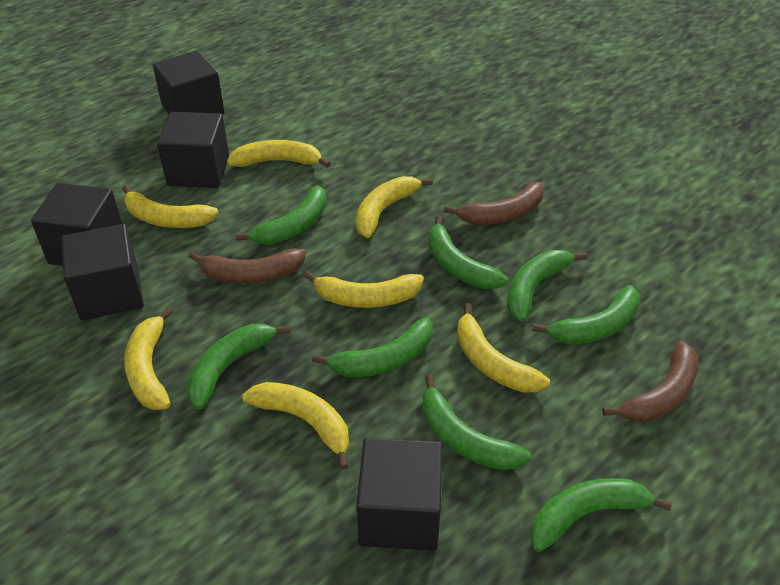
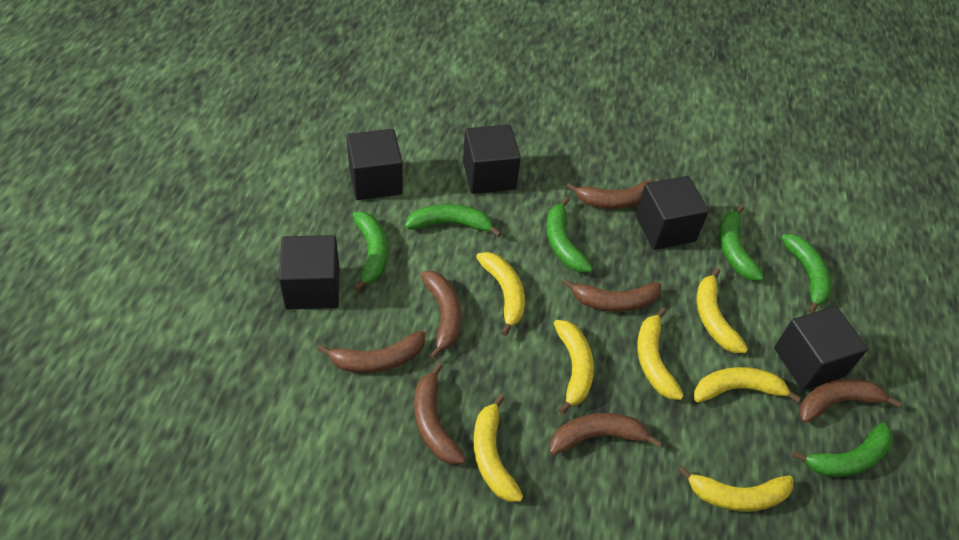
brown banana: 3 -> 7
green banana: 8 -> 6

